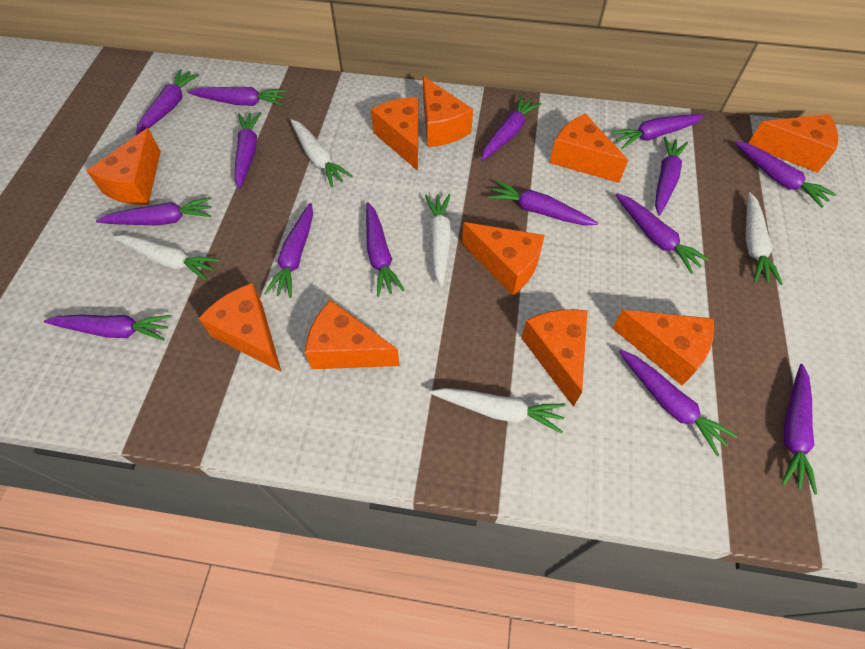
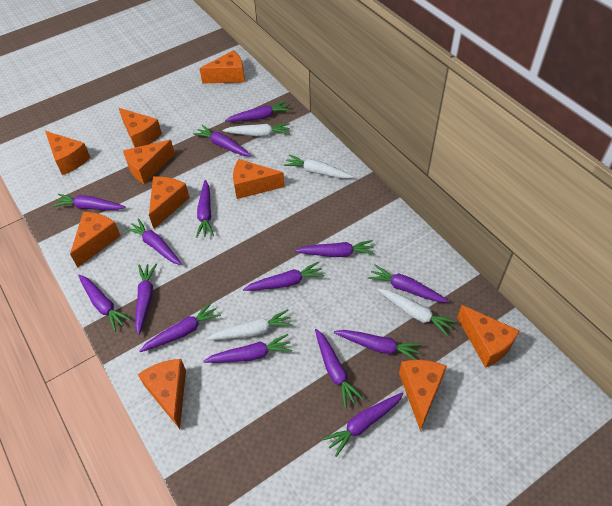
white carrot: 5 -> 4

